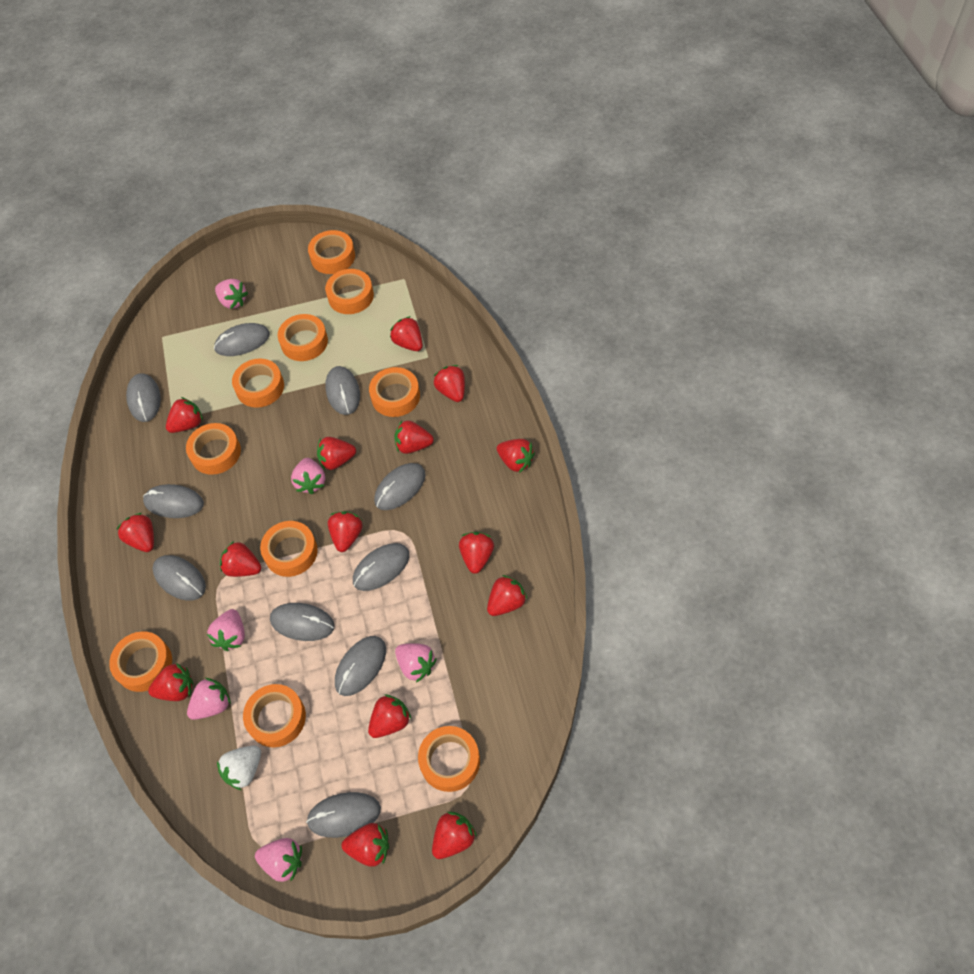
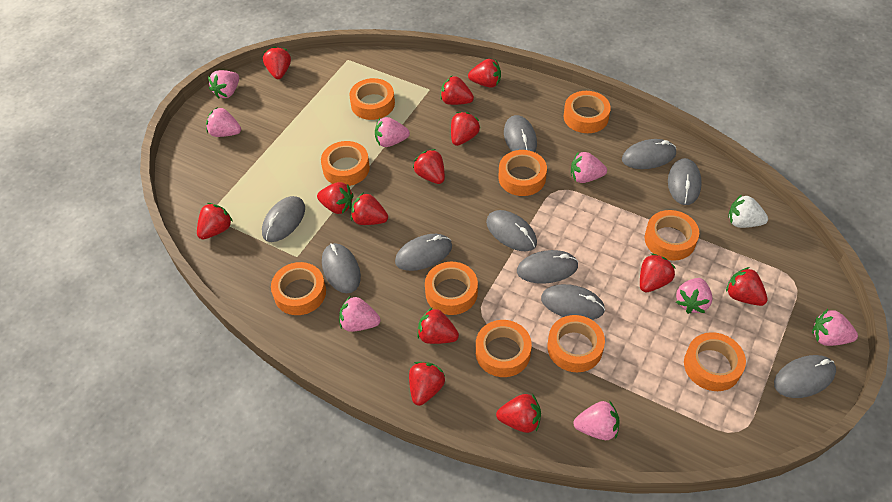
pink strawberry: 6 -> 8
red strawberry: 15 -> 13

